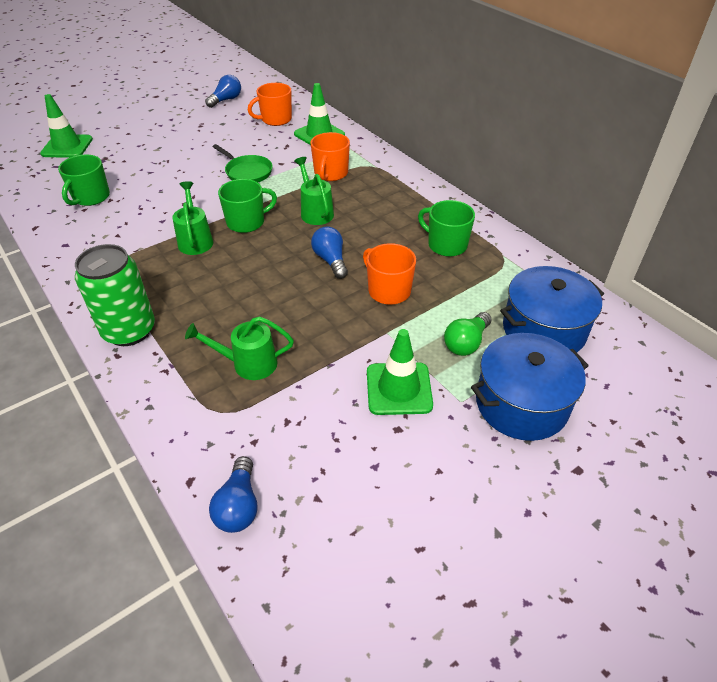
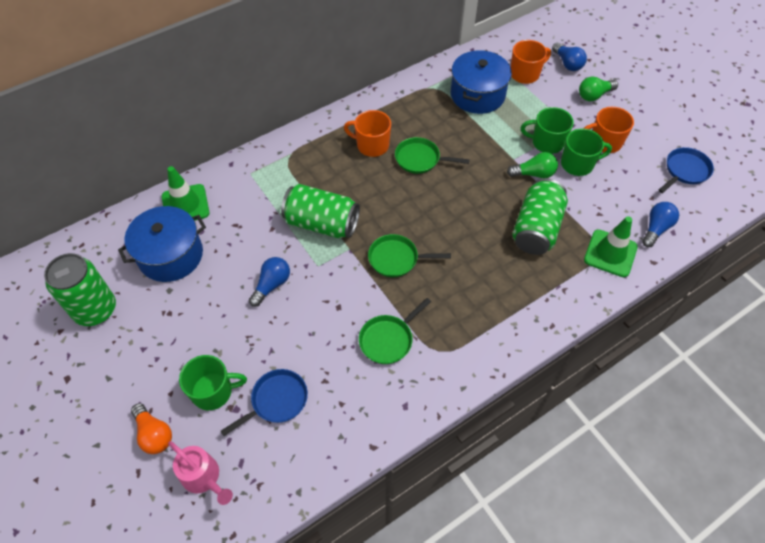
blue pan: 0 -> 2
green can: 1 -> 3
green light bulb: 1 -> 2
green pan: 1 -> 3
green traffic cone: 3 -> 2
green watering can: 3 -> 0
orange light bulb: 0 -> 1
pink watering can: 0 -> 1

